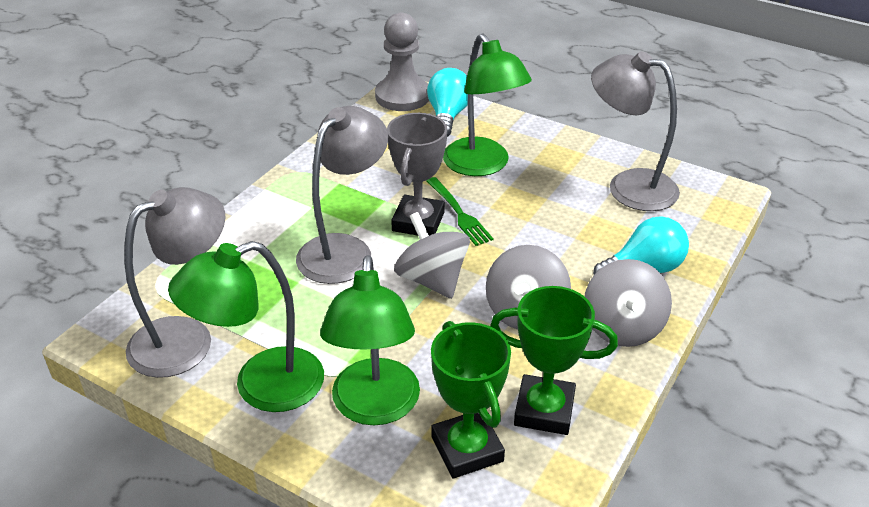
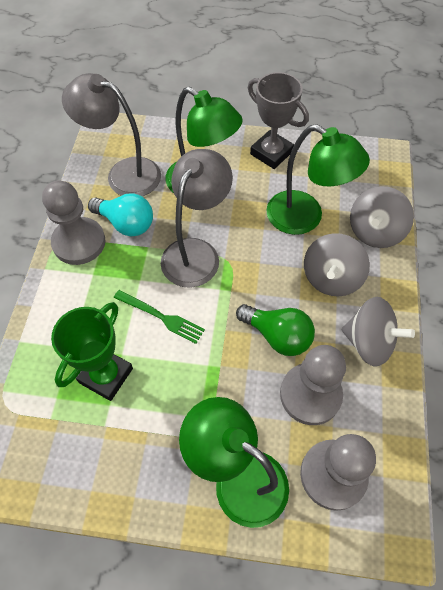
green light bulb: 0 -> 1
green trophy: 2 -> 1
grey lamp: 3 -> 2
grey pawn: 1 -> 3
turquoise light bulb: 2 -> 1

